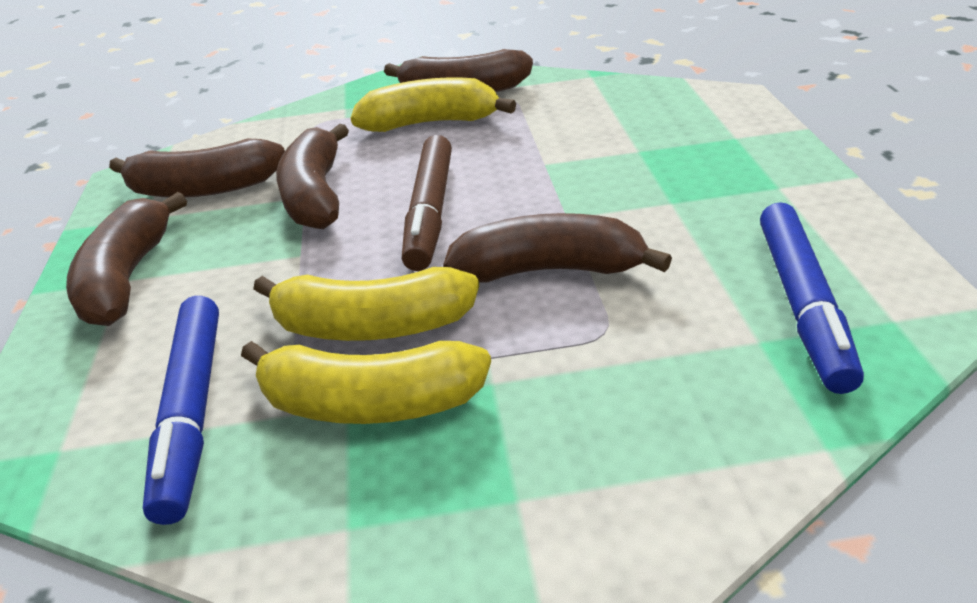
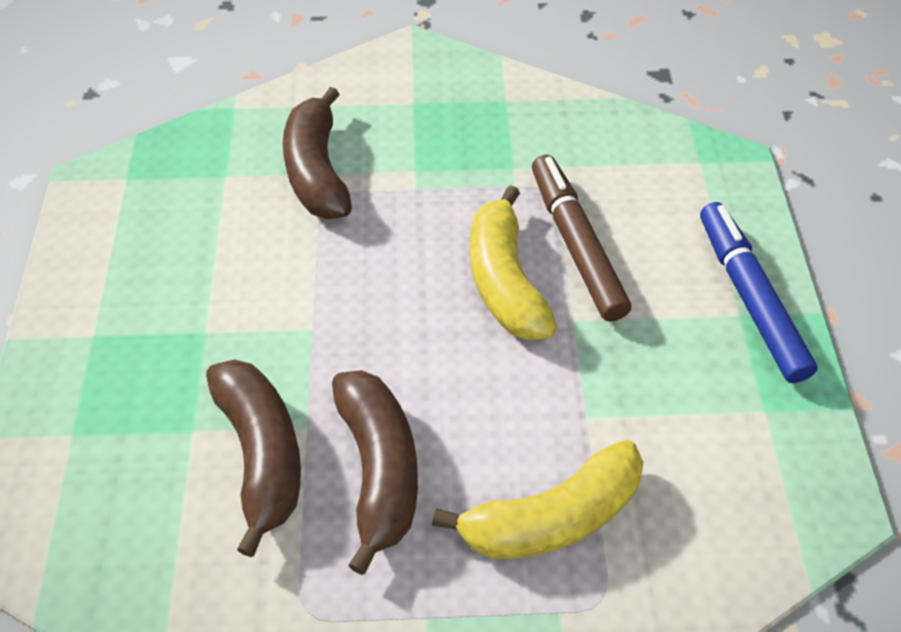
blue marker: 2 -> 1
brown banana: 5 -> 3
yellow banana: 3 -> 2

